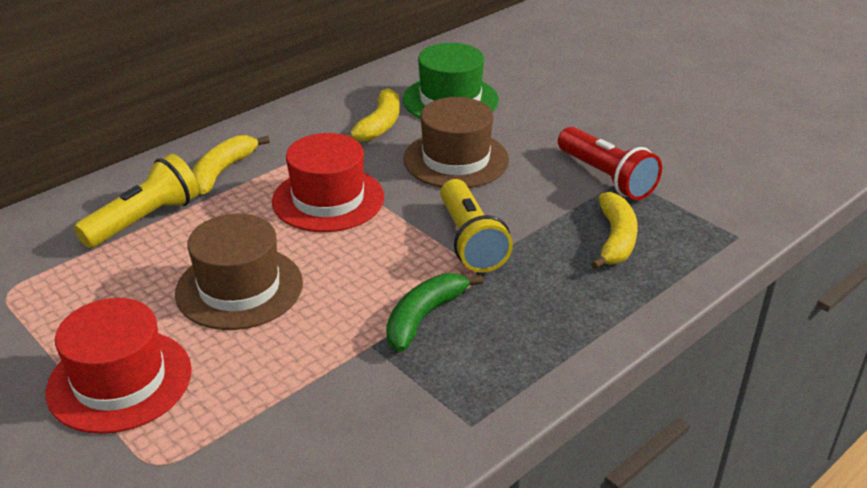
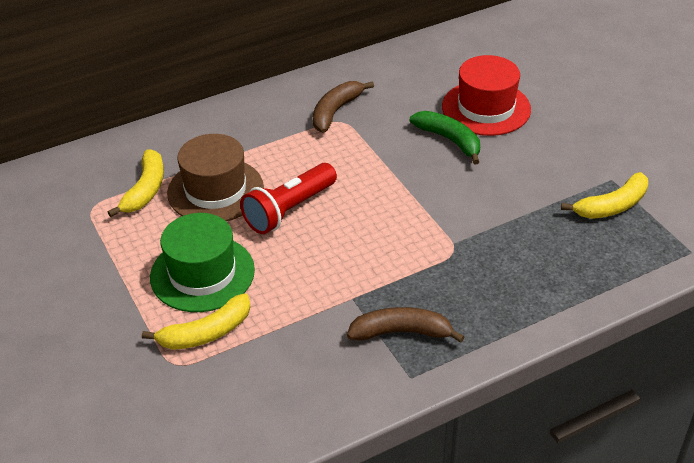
brown banana: 0 -> 2
brown hat: 2 -> 1
red hat: 2 -> 1
yellow flashlight: 2 -> 0

